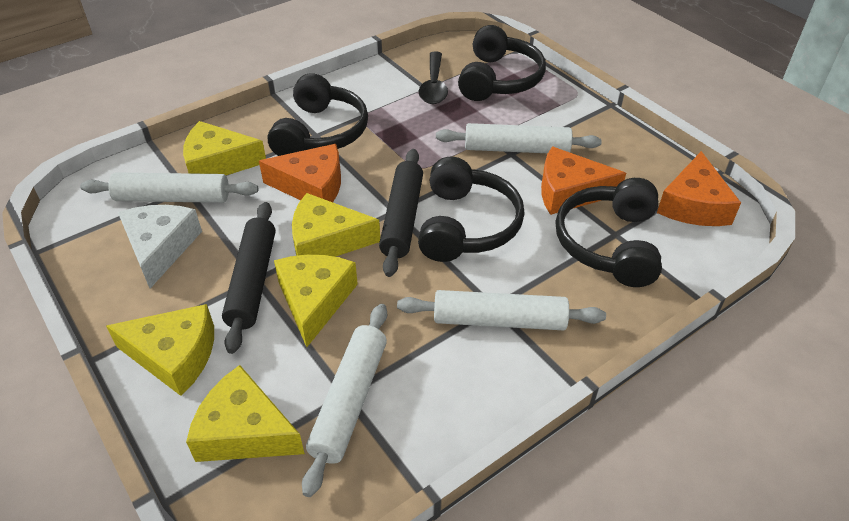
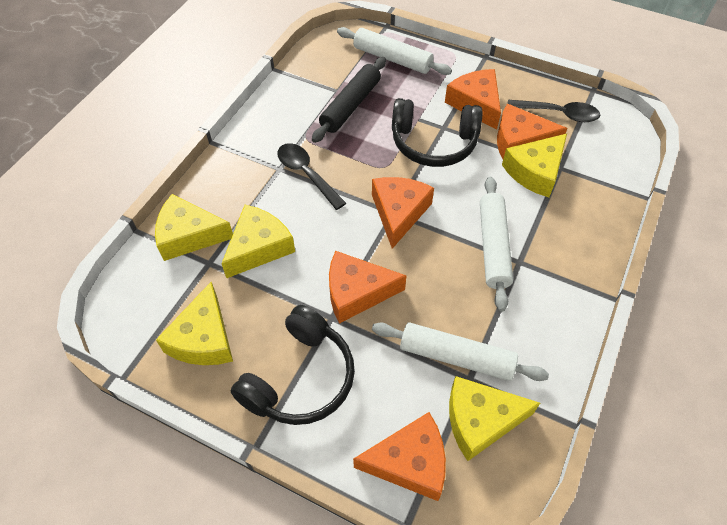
black headphones: 4 -> 2
black rolling pin: 2 -> 1
black spoon: 1 -> 2
orange cheese: 3 -> 5
white cheese: 1 -> 0
white rolling pin: 4 -> 3

